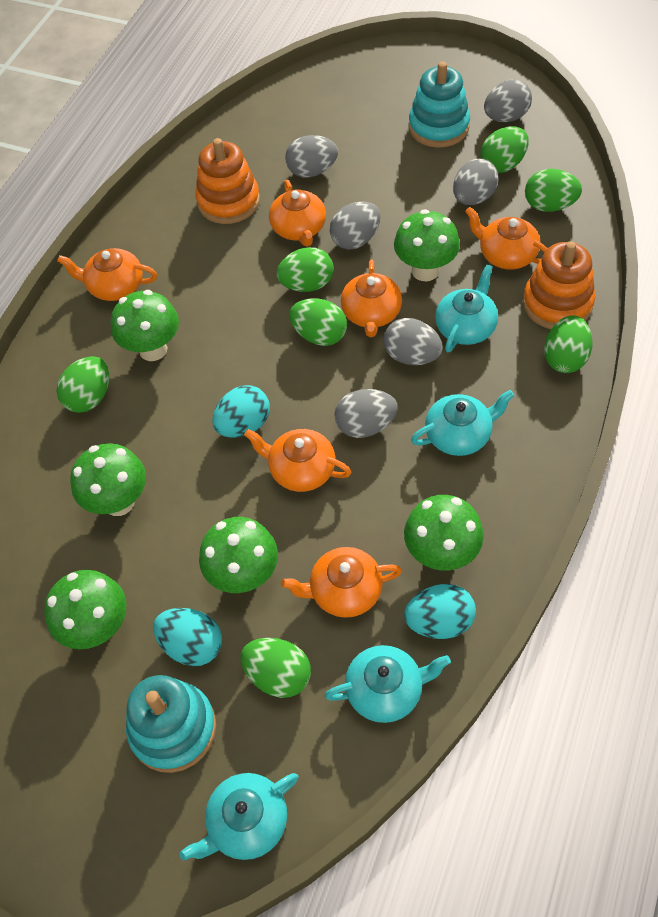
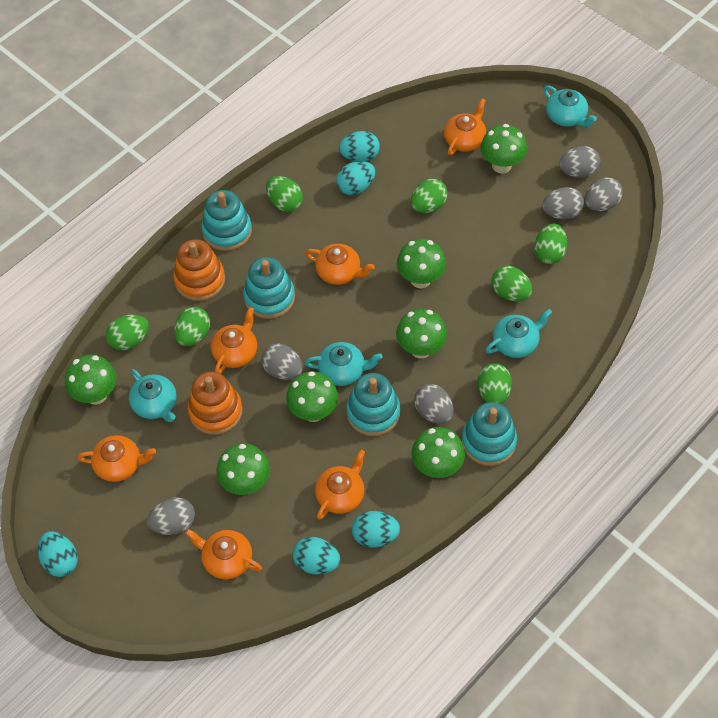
green mushroom: 6 -> 7
turquoise egg: 3 -> 5
turquoise stacking toy: 2 -> 4

